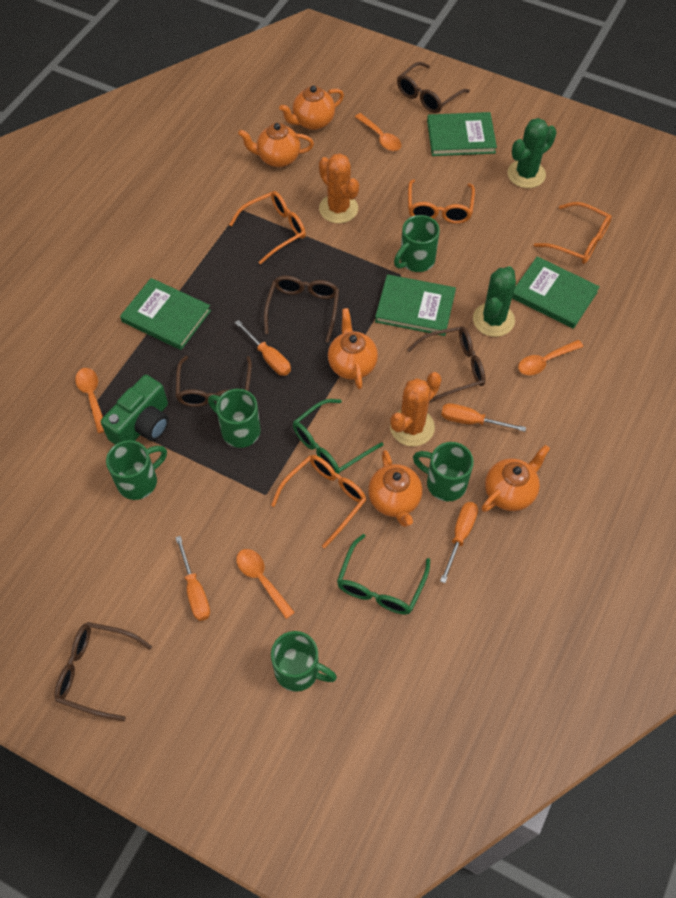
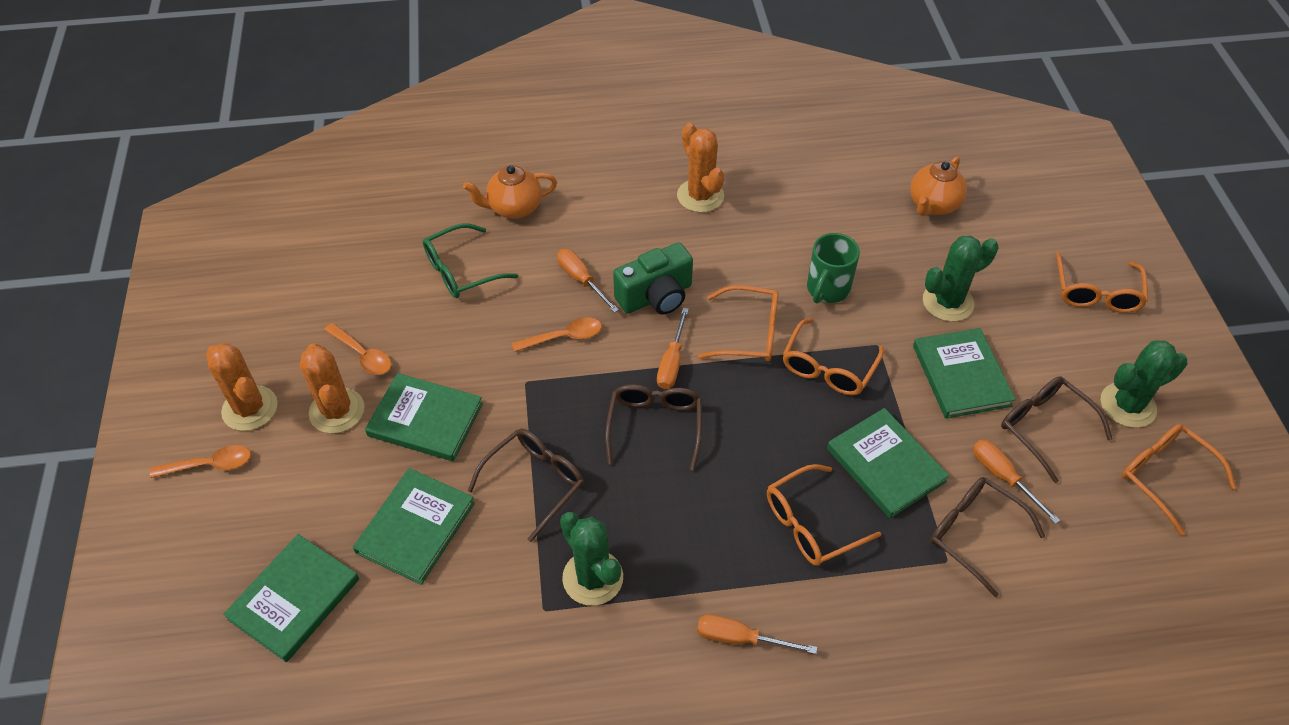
brown glasses: 5 -> 4
green book: 4 -> 5
green cactus: 2 -> 3
green glasses: 2 -> 1
green mug: 5 -> 1
orange cactus: 2 -> 3
orange glasses: 4 -> 5
orange spoon: 4 -> 3
orange teapot: 5 -> 2

